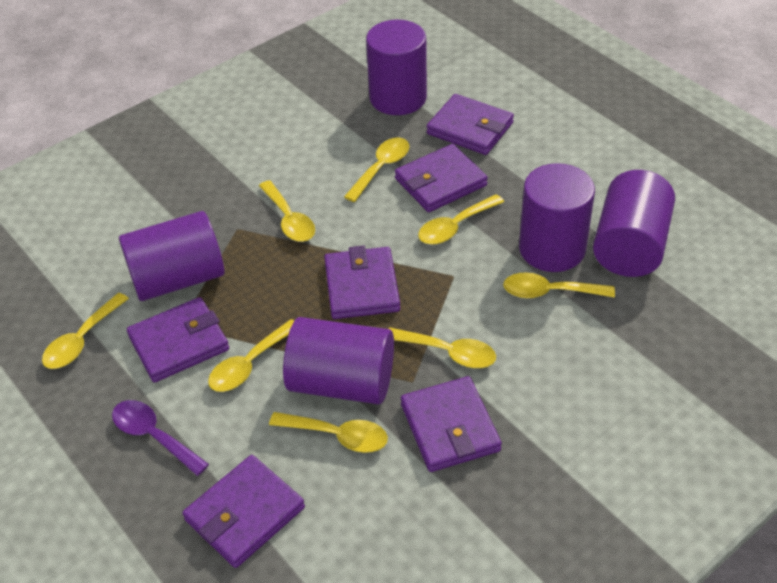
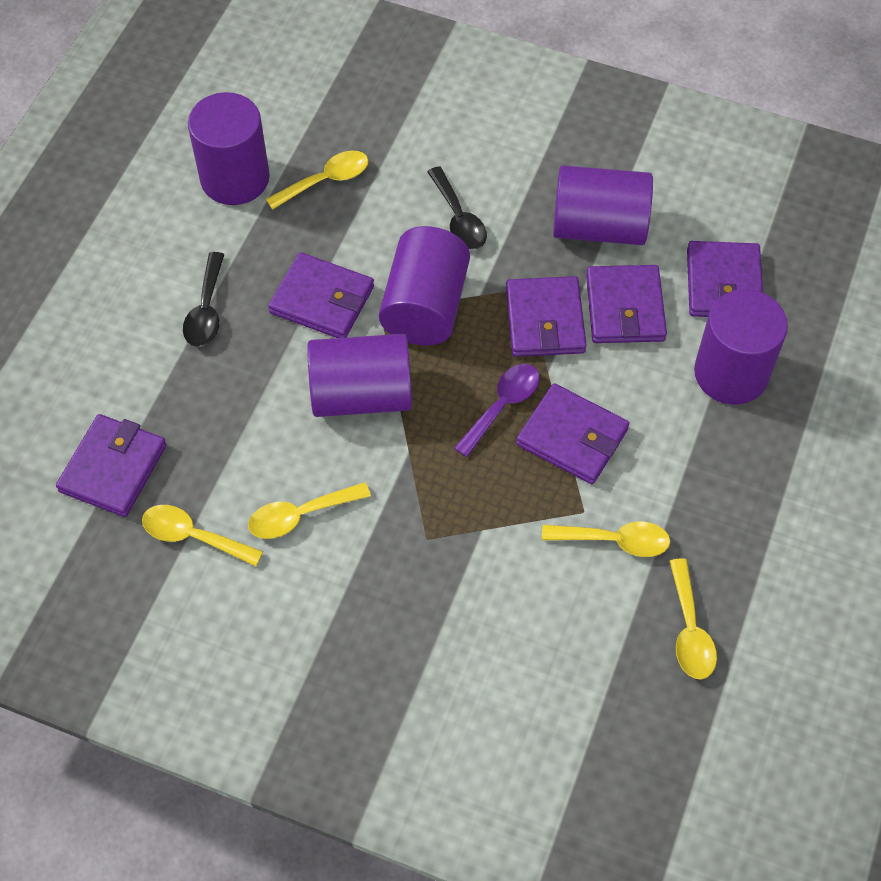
black spoon: 0 -> 2
yellow spoon: 8 -> 5

